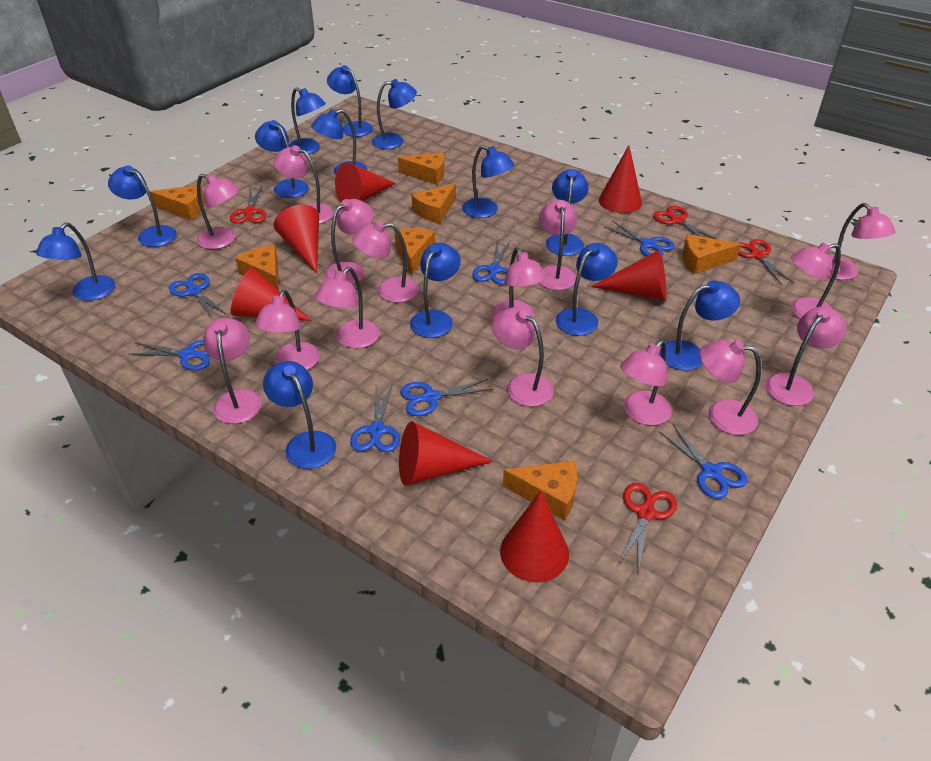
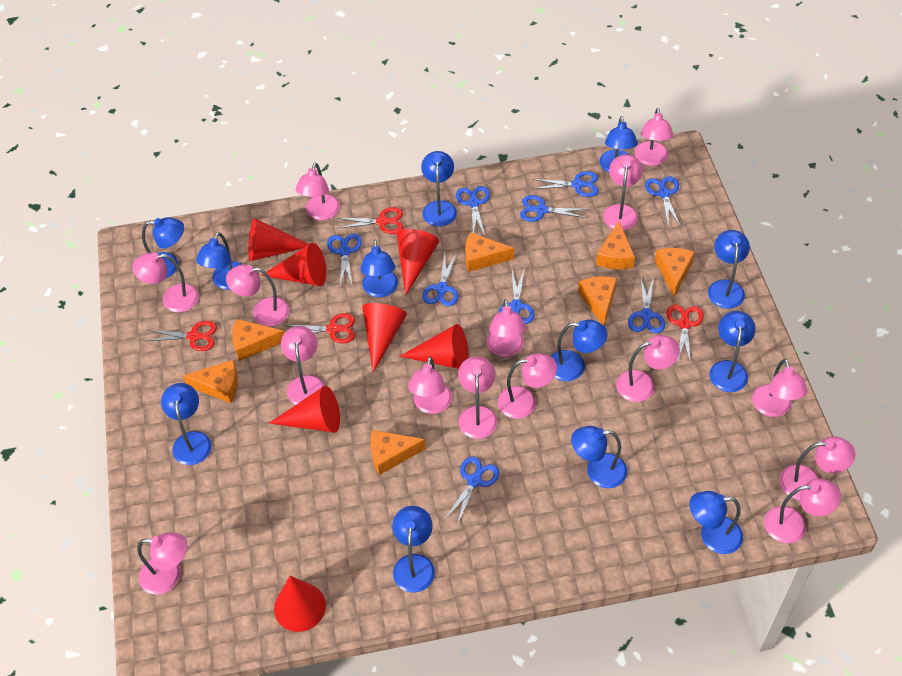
blue lamp: 13 -> 12
blue scissors: 7 -> 9

